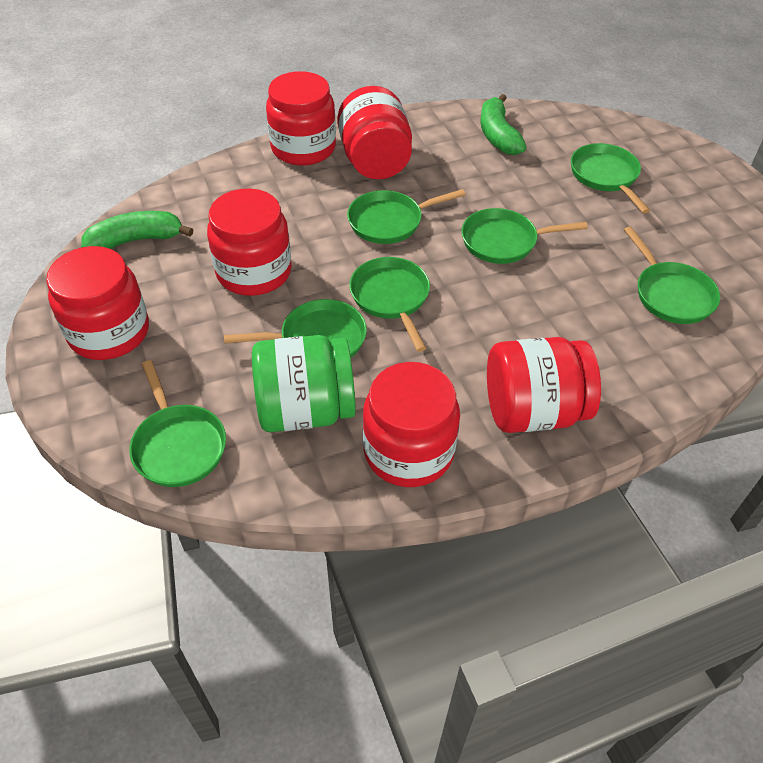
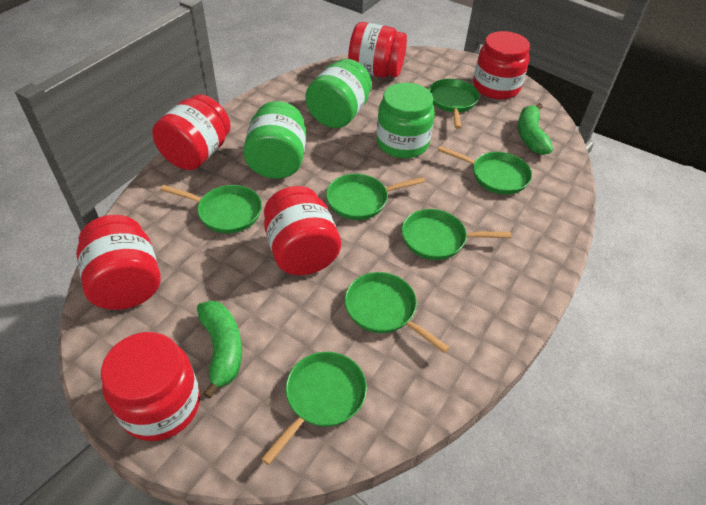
green jar: 1 -> 3

